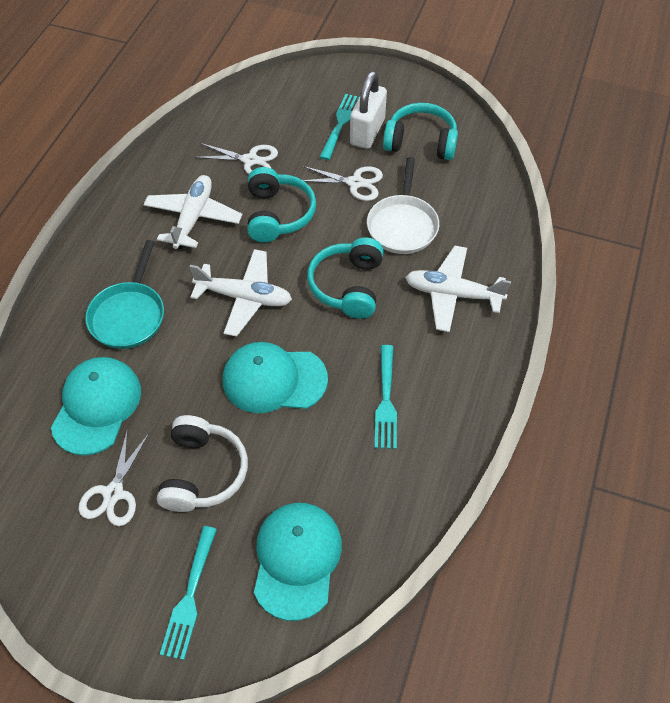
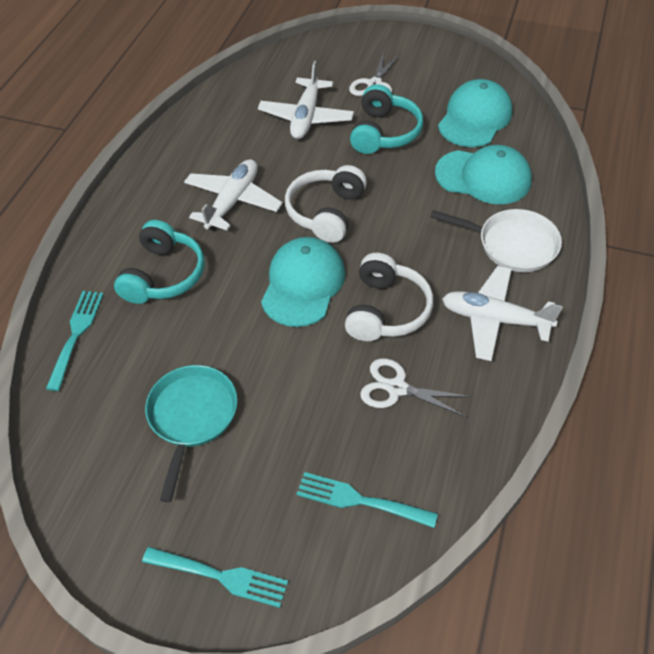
turquoise headphones: 3 -> 2
white headphones: 1 -> 2
white padlock: 1 -> 0
white scissors: 3 -> 2

